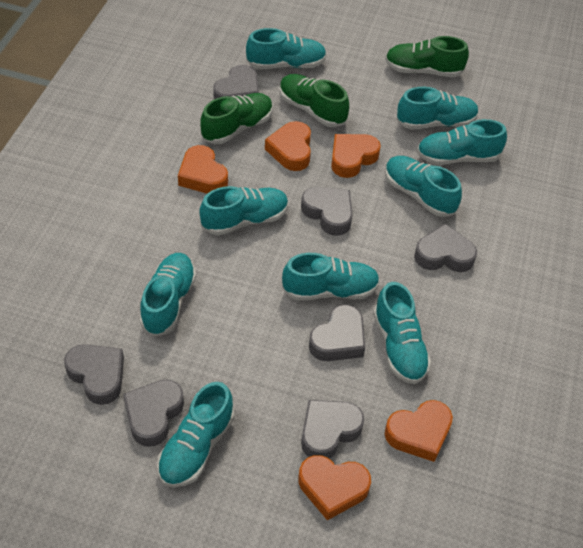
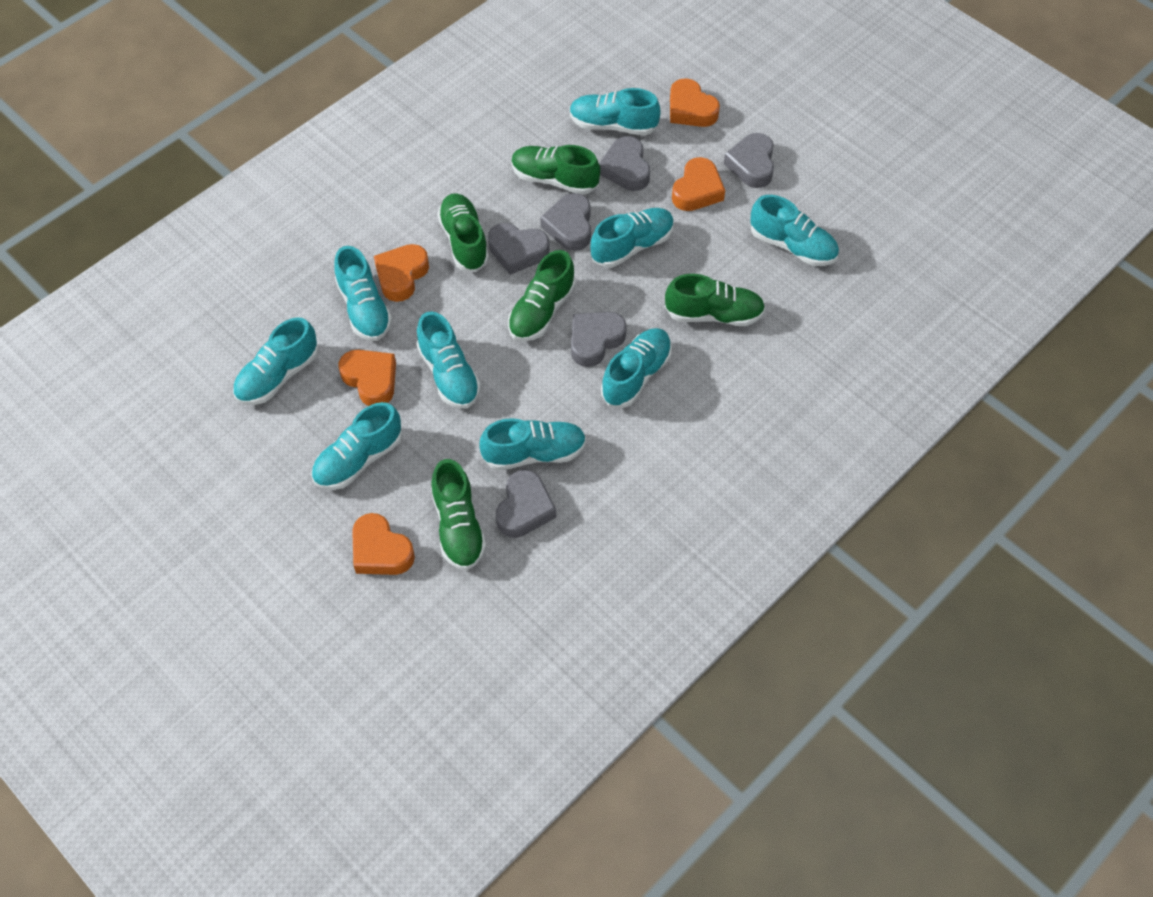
green shoe: 3 -> 5
grey heart: 7 -> 6

